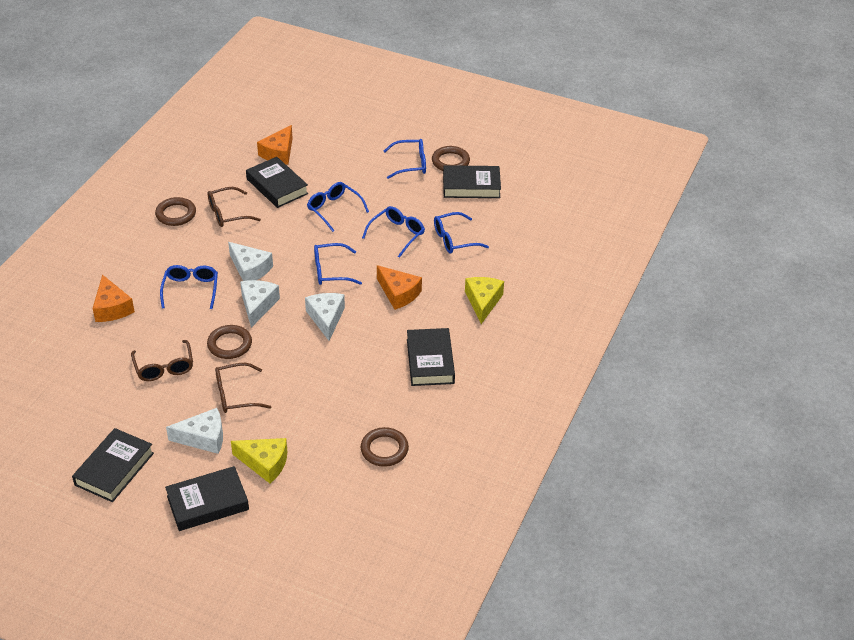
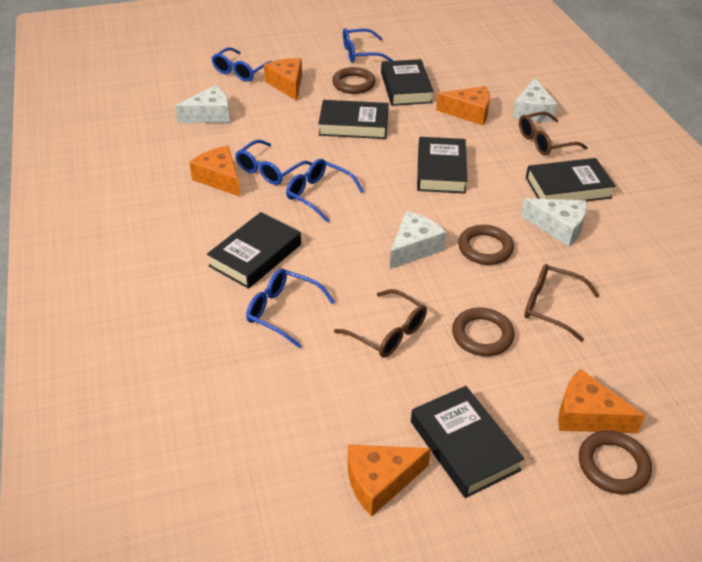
black book: 5 -> 6
blue glasses: 6 -> 5
orange cheese: 3 -> 5
yellow cheese: 2 -> 0

